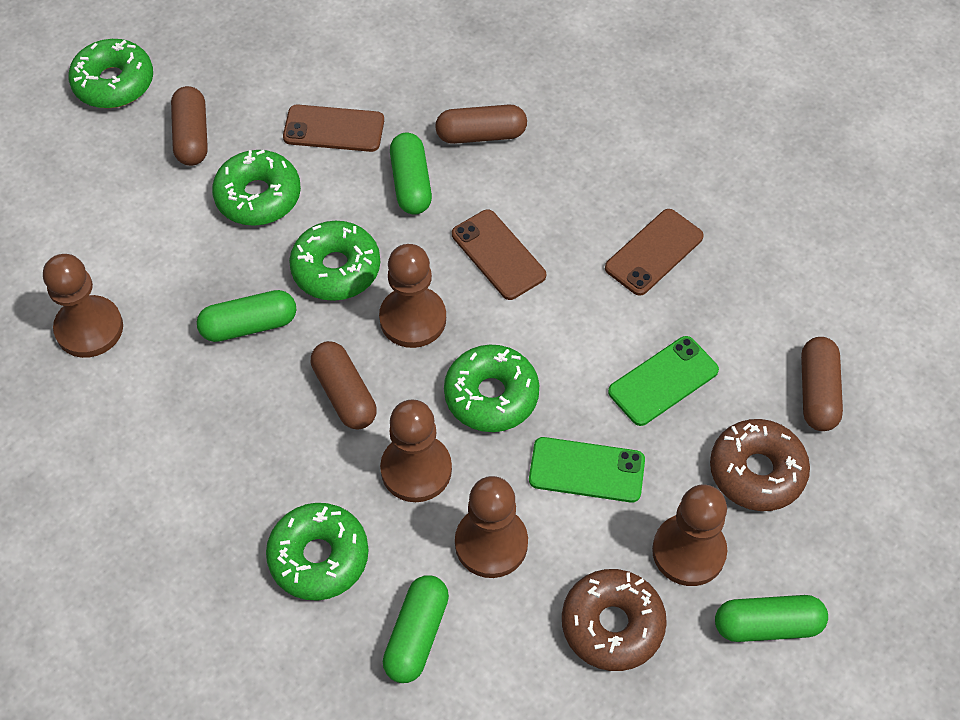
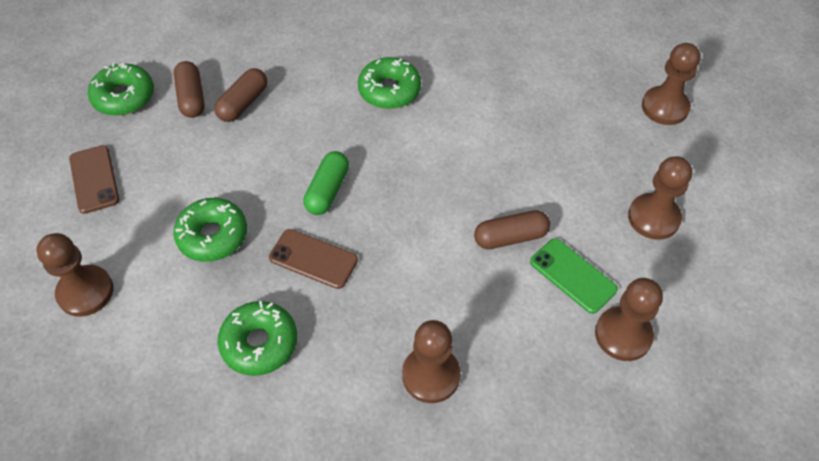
brown capsule: 4 -> 3
brown donut: 2 -> 0
brown phone: 3 -> 2
green capsule: 4 -> 1
green donut: 5 -> 4
green phone: 2 -> 1

